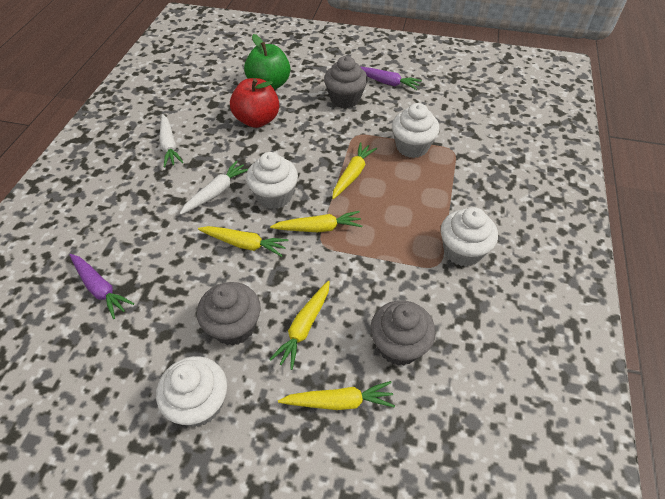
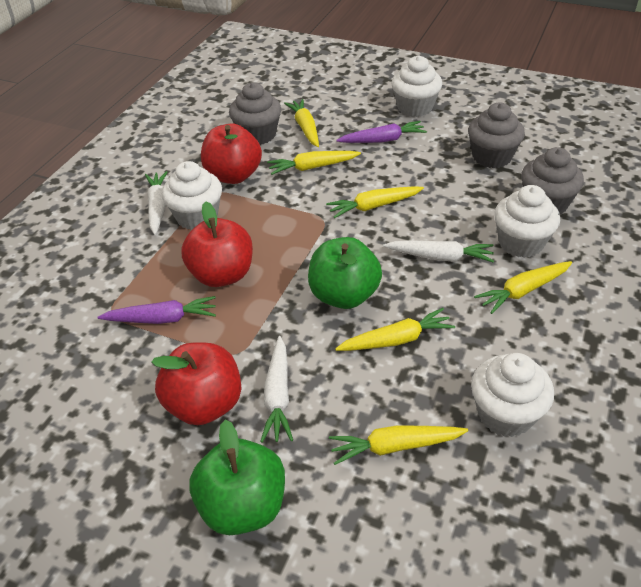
green apple: 1 -> 2
red apple: 1 -> 3
white carrot: 2 -> 3
yellow carrot: 5 -> 6

